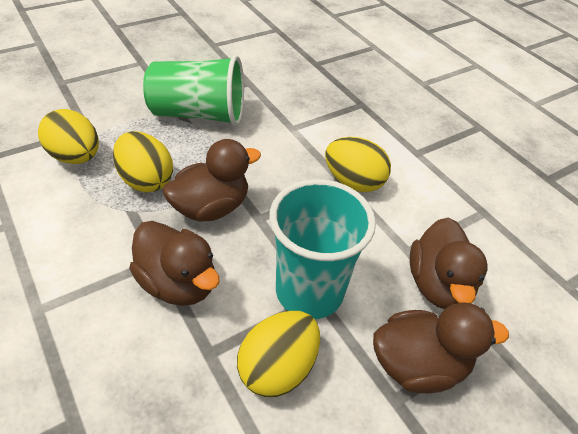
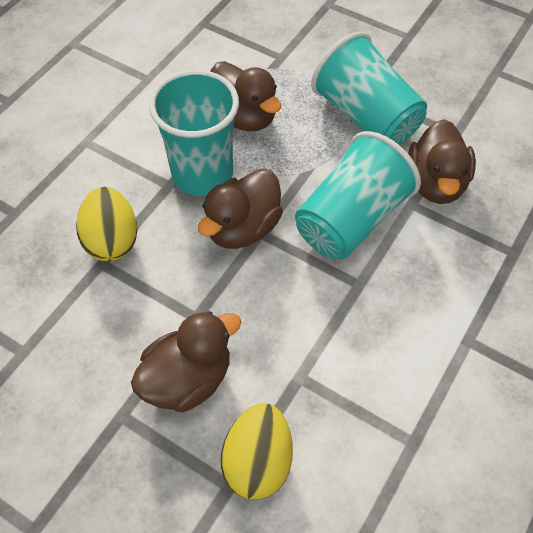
green cup: 1 -> 0
turquoise cup: 1 -> 3
yellow egg: 4 -> 2

